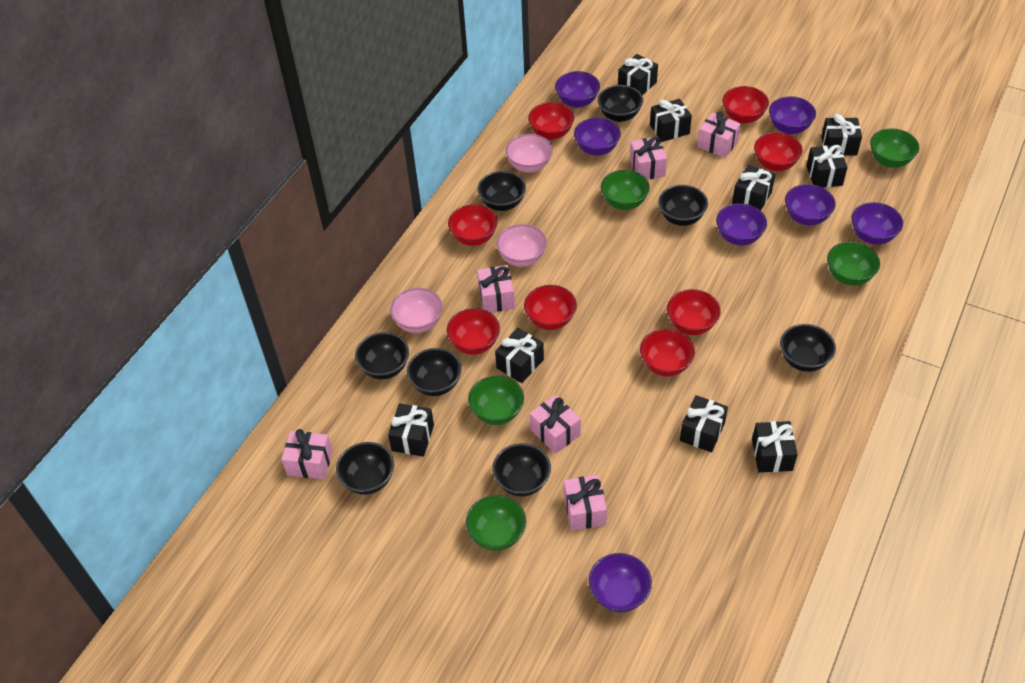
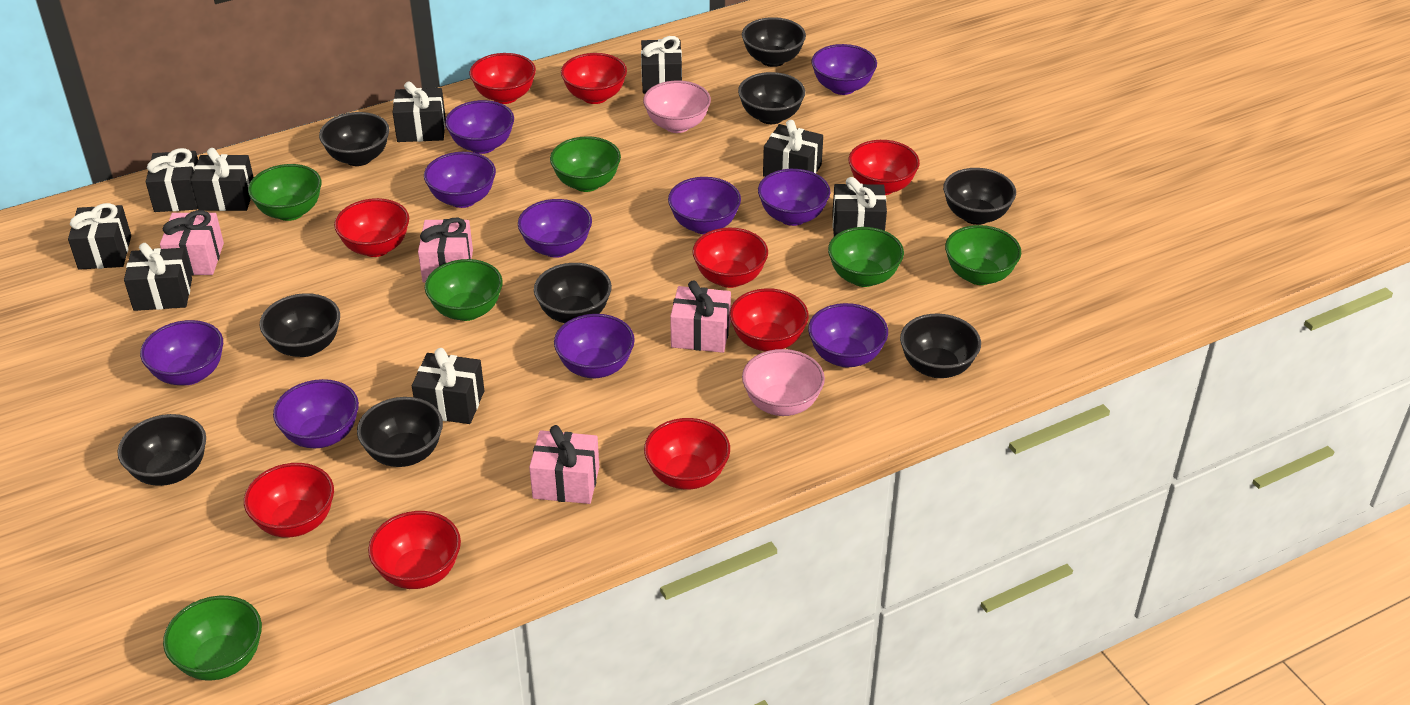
black bowl: 8 -> 9
green bowl: 5 -> 6
pink bowl: 3 -> 2
pink gift: 6 -> 4
purple bowl: 7 -> 10
red bowl: 8 -> 9

